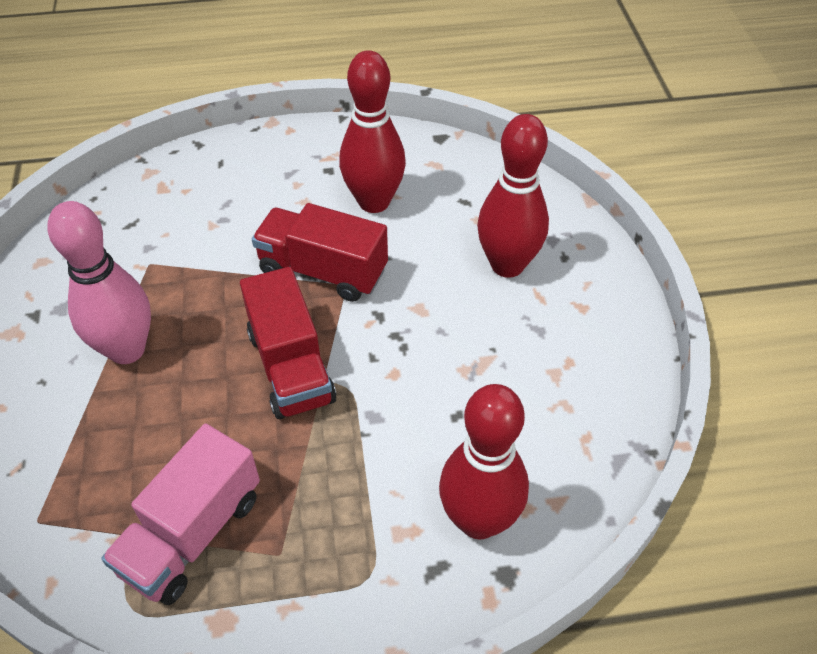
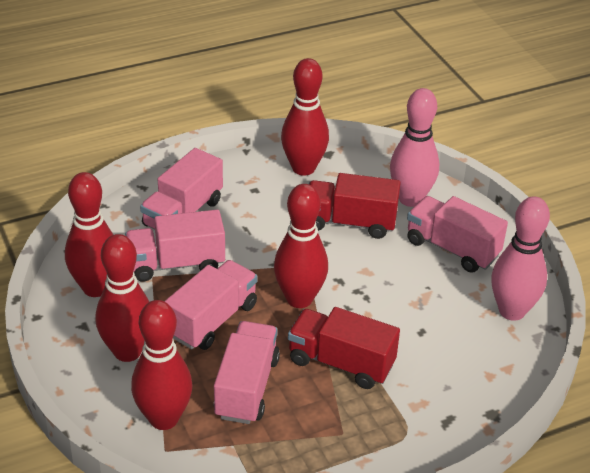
pink bowling pin: 1 -> 2
pink truck: 1 -> 5
red bowling pin: 3 -> 5

